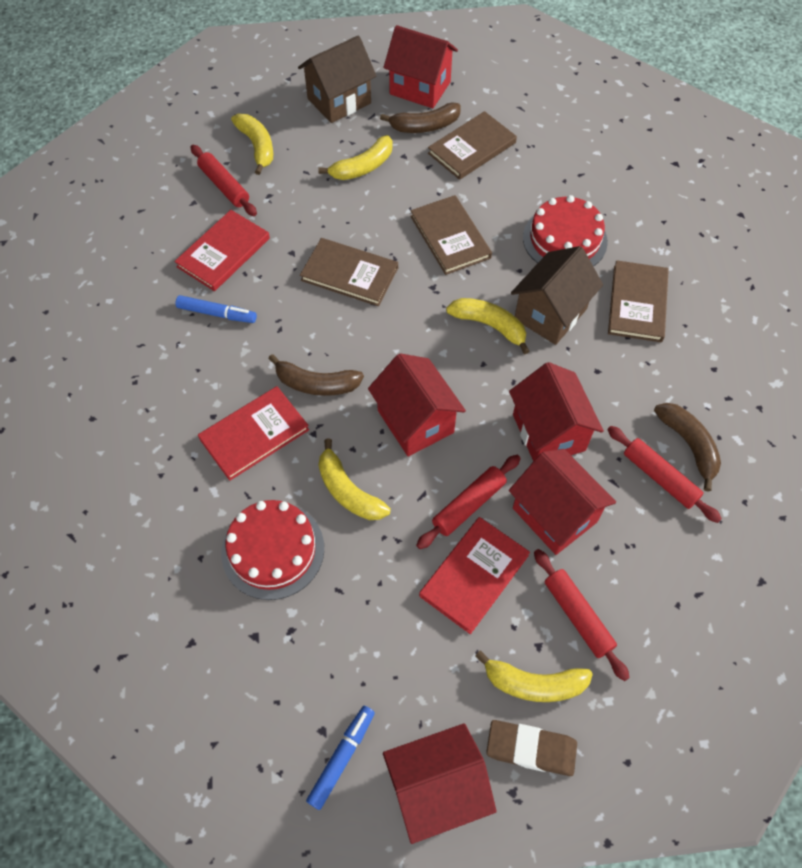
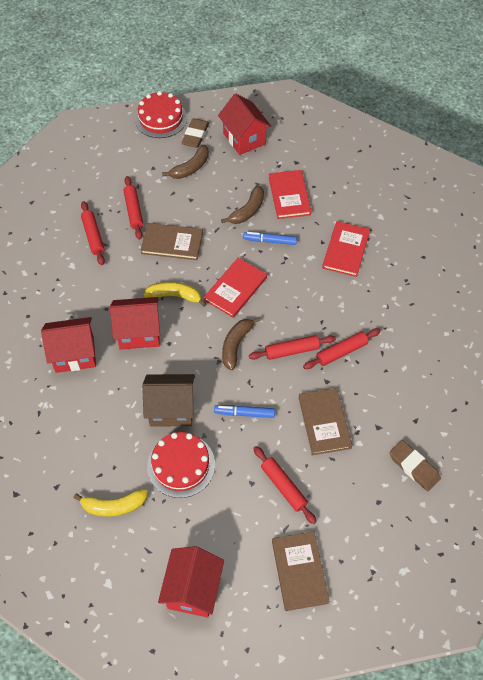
brown book: 4 -> 3
brown eraser: 1 -> 2
brown house: 2 -> 1
red house: 5 -> 4
red rolling pin: 4 -> 5
yellow banana: 5 -> 2

